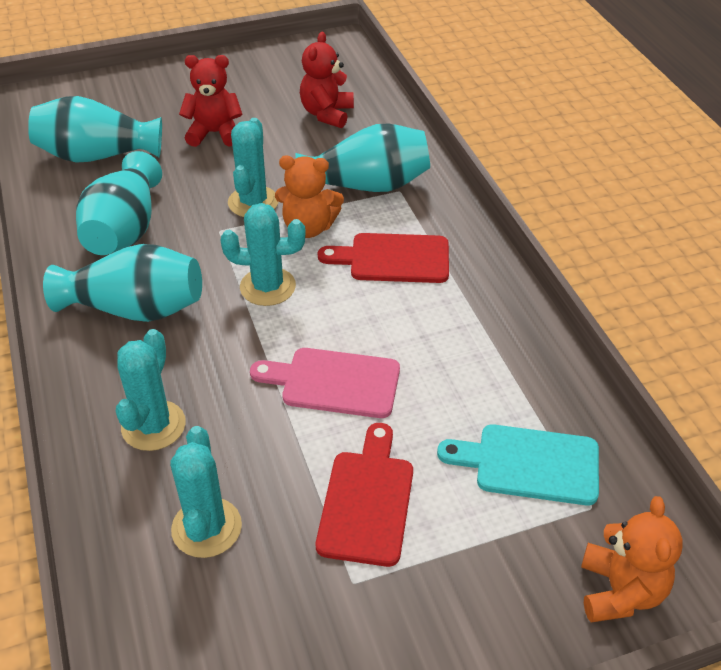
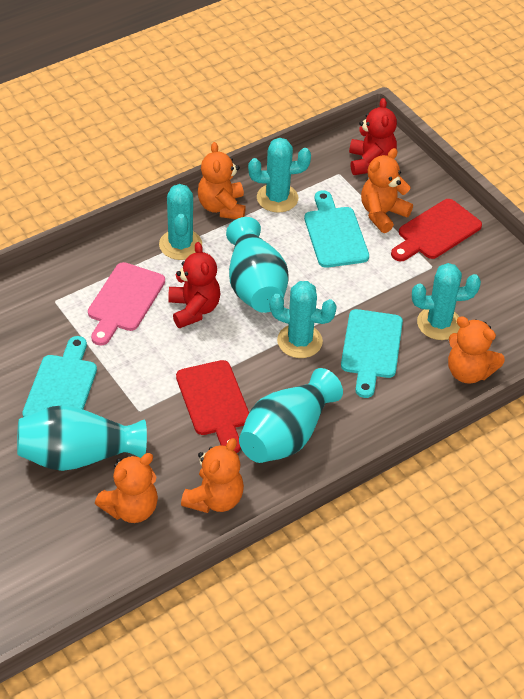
orange teddy bear: 2 -> 5
turquoise cutting board: 1 -> 3
turquoise vase: 4 -> 3

